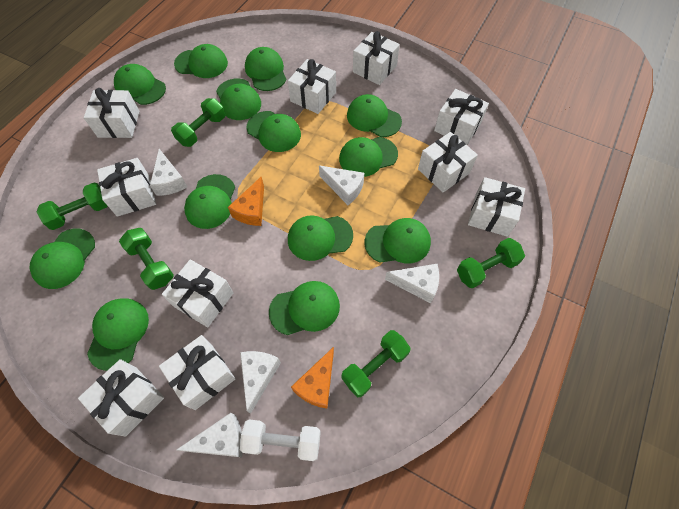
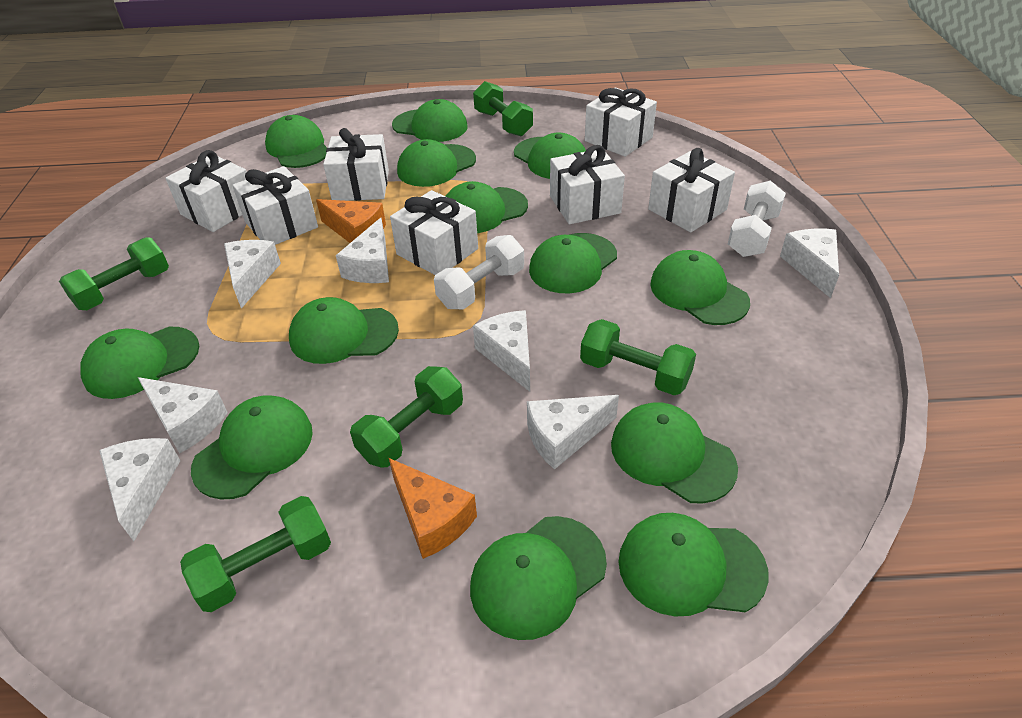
white cheese: 5 -> 7
white dumbbell: 1 -> 2
white gift: 10 -> 7

